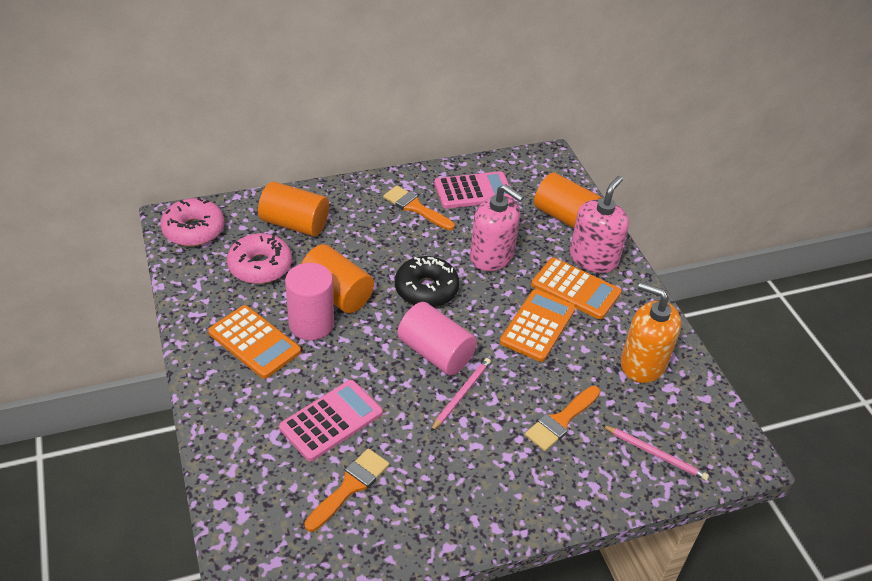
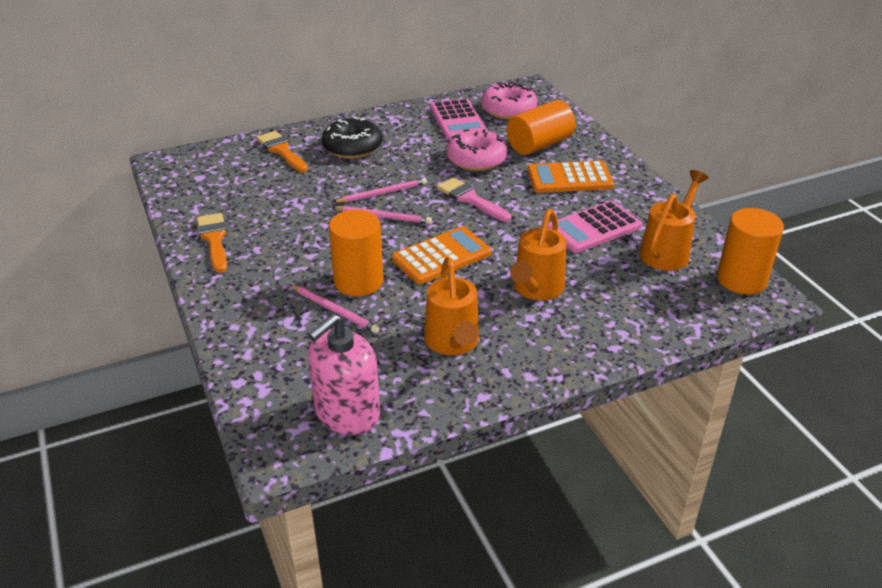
orange brush: 3 -> 2
orange calculator: 3 -> 2
orange soap dispenser: 1 -> 0
orange watering can: 0 -> 3
pink brush: 0 -> 1
pink cylinder: 2 -> 0
pink pencil: 2 -> 3
pink soap dispenser: 2 -> 1

